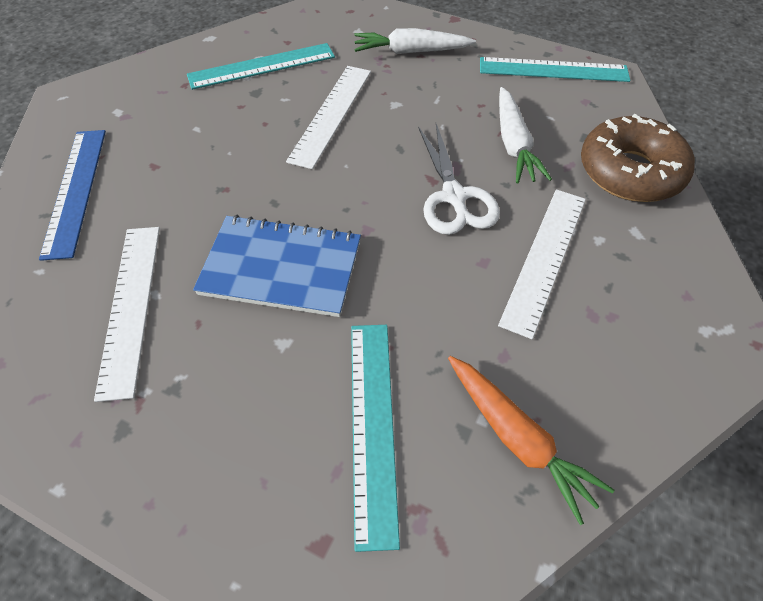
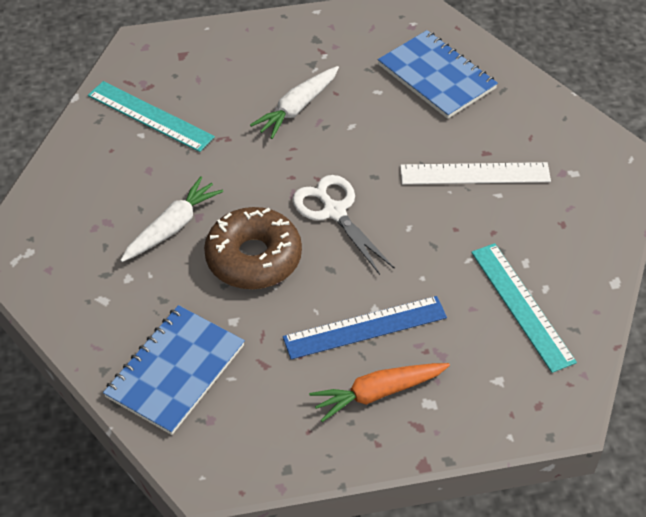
blue notebook: 1 -> 2
turquoise ruler: 3 -> 2
white ruler: 3 -> 1

